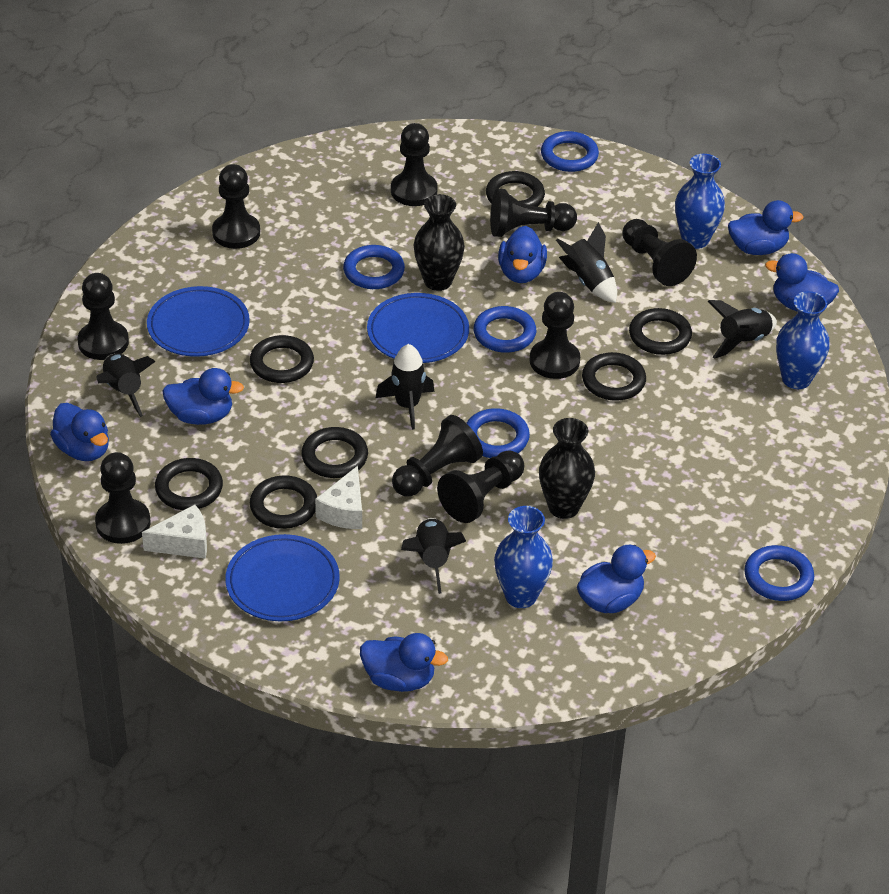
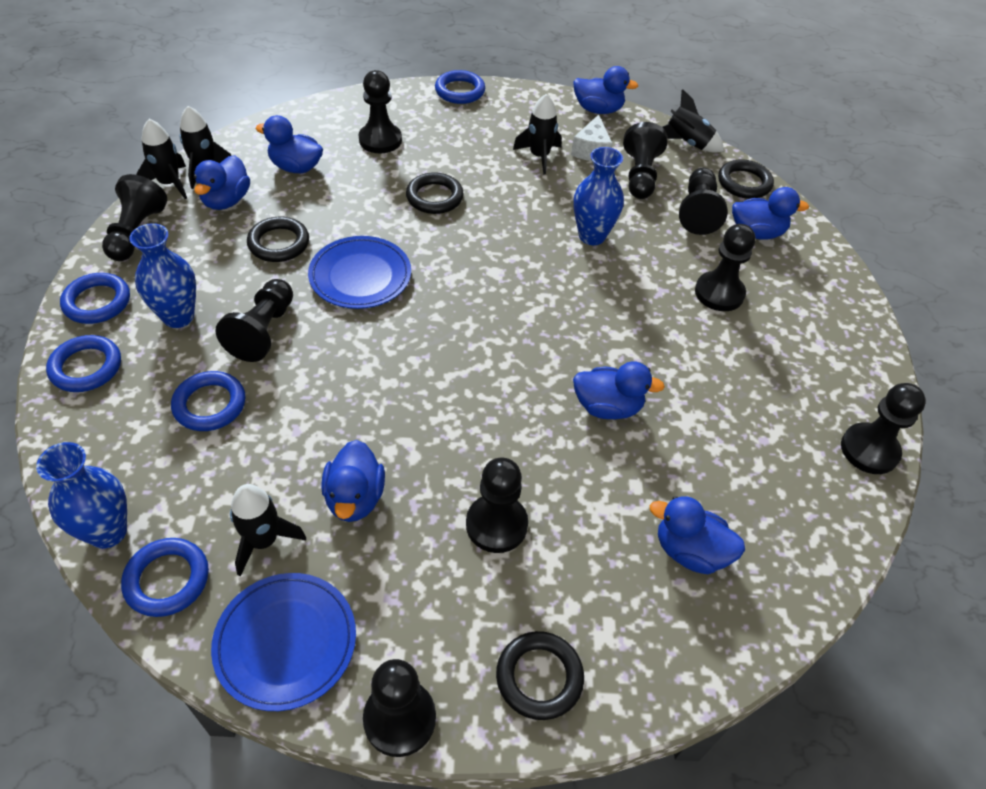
black ring: 7 -> 4
black vase: 2 -> 0
blue plate: 3 -> 2
white cheese: 2 -> 1

